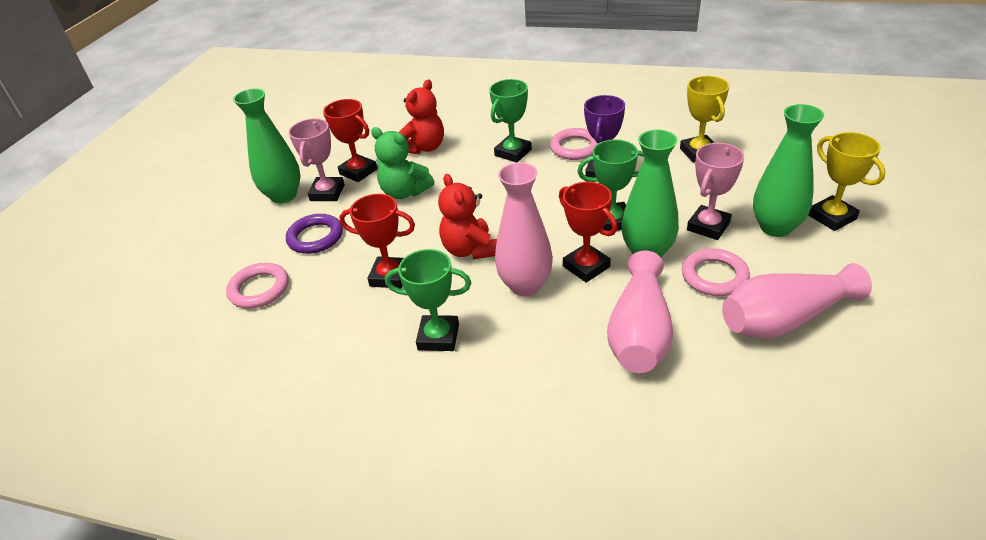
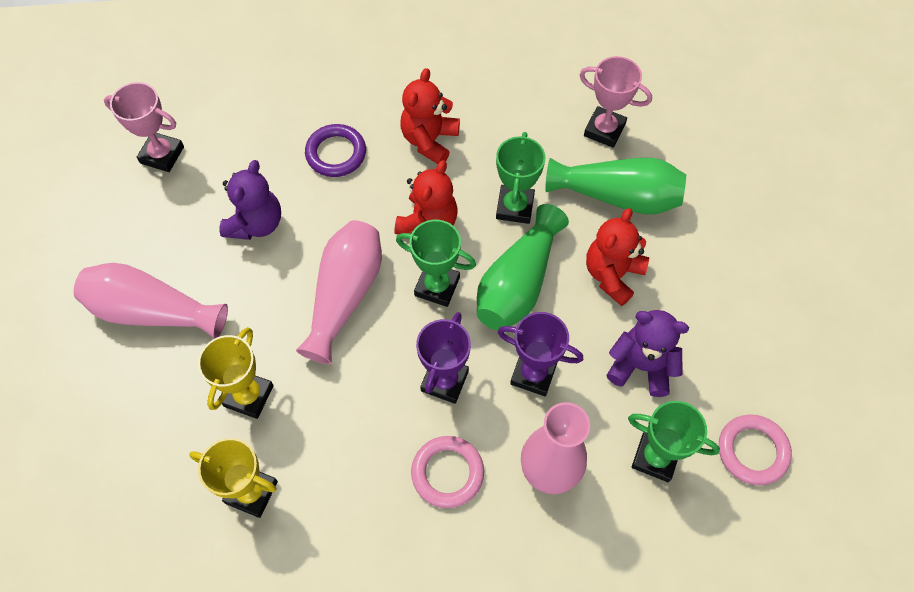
green teddy bear: 1 -> 0
green vase: 3 -> 2
pink ring: 3 -> 2
purple teddy bear: 0 -> 2
purple trophy: 1 -> 2
red teddy bear: 2 -> 3
red trophy: 3 -> 0

